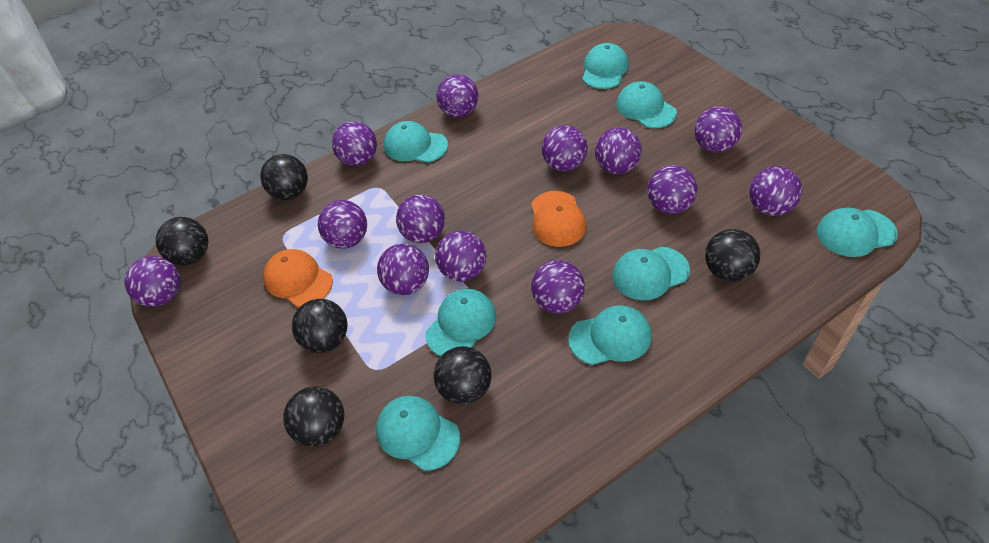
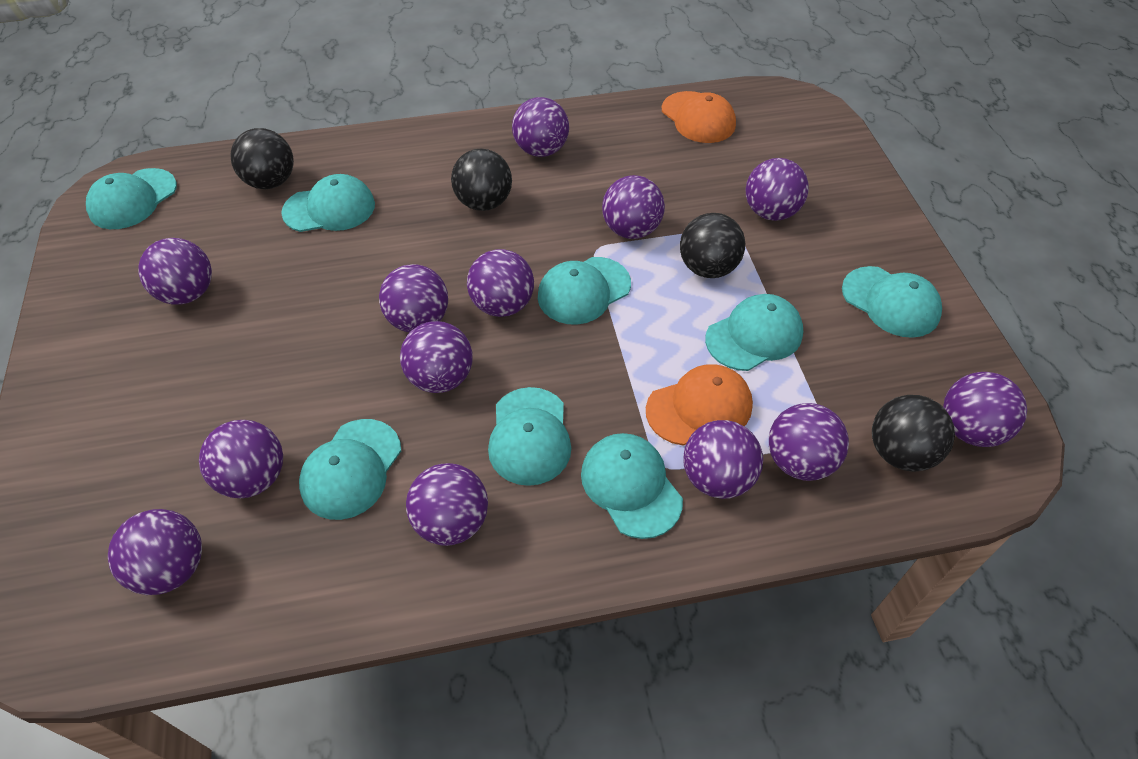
black ball: 6 -> 4

